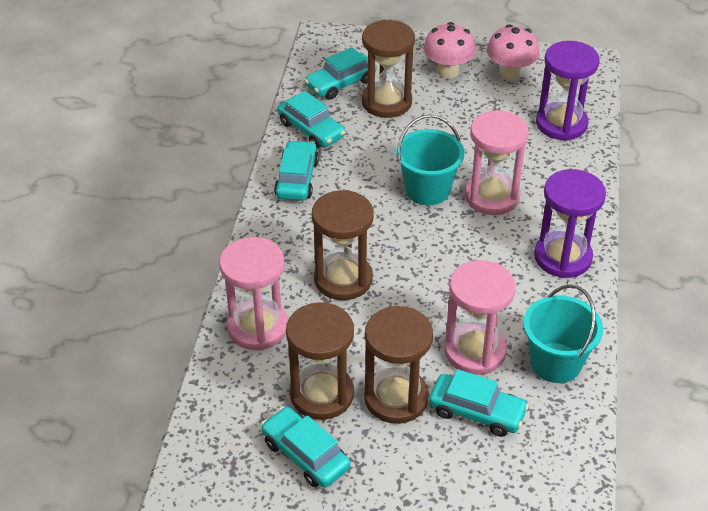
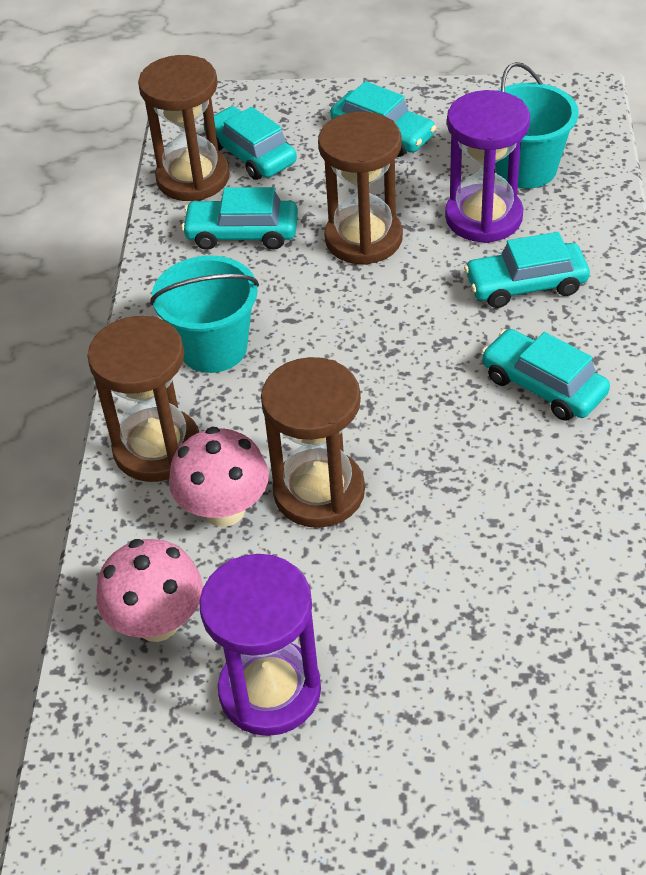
pink hourglass: 3 -> 0

